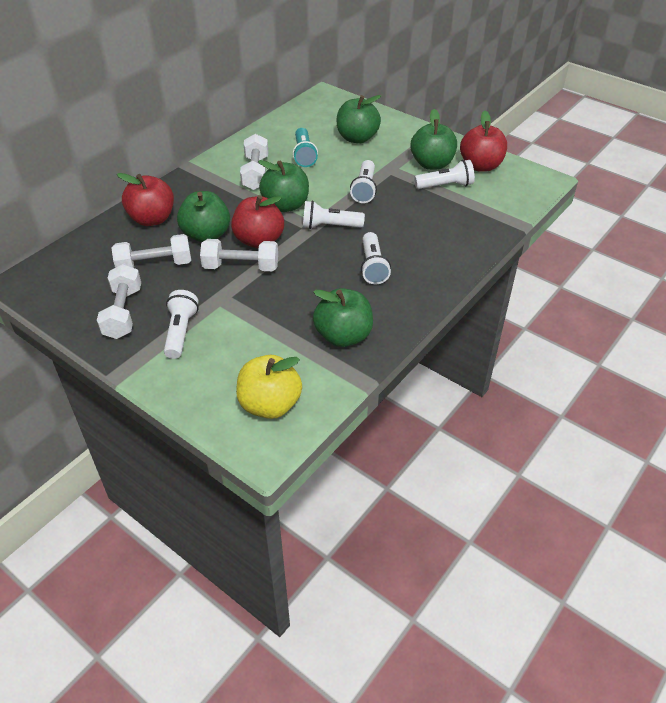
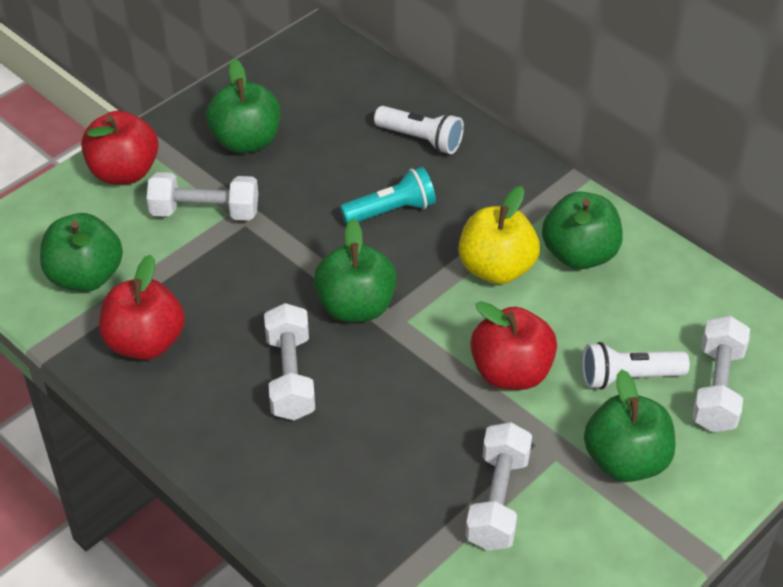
white flashlight: 5 -> 2

